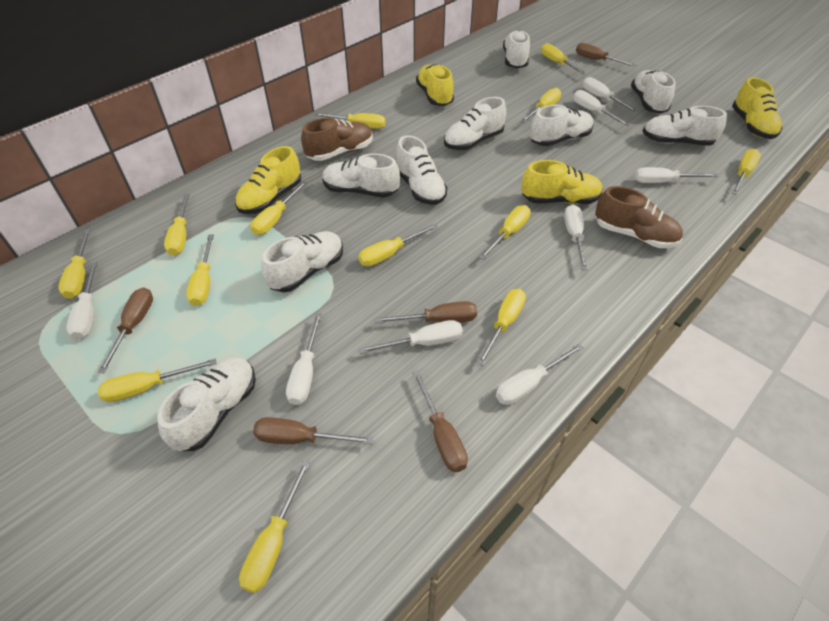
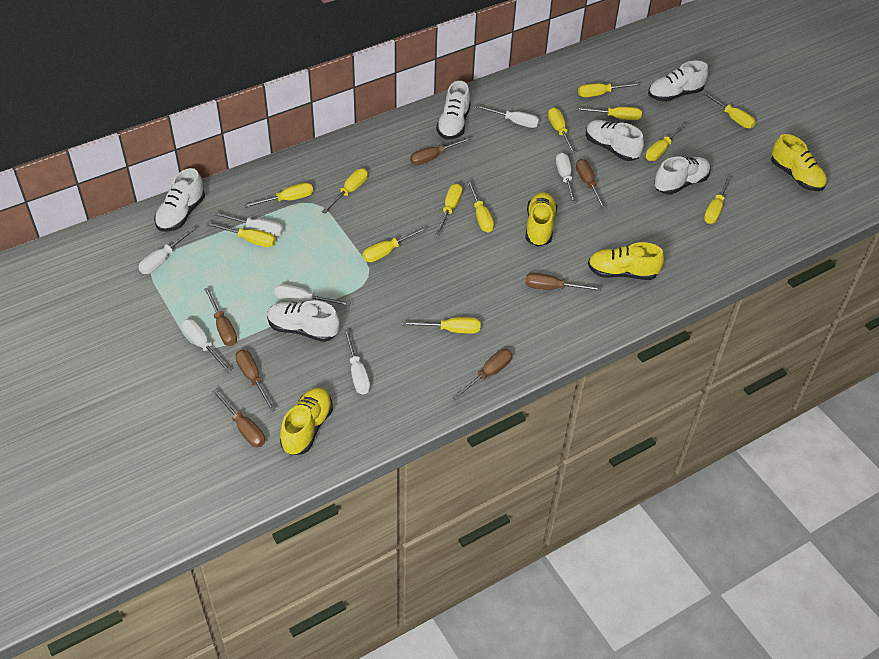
brown screwdriver: 5 -> 7
brown shoe: 2 -> 0
white screwdriver: 8 -> 7
white shoe: 9 -> 6

